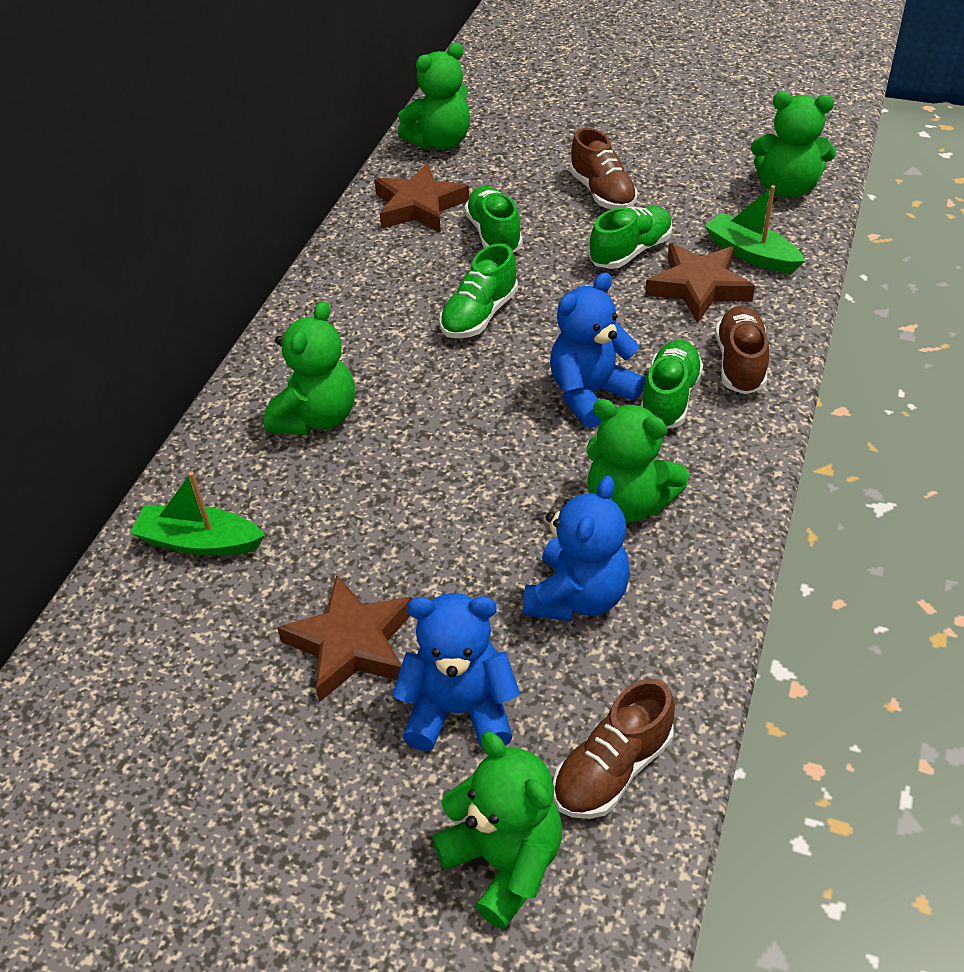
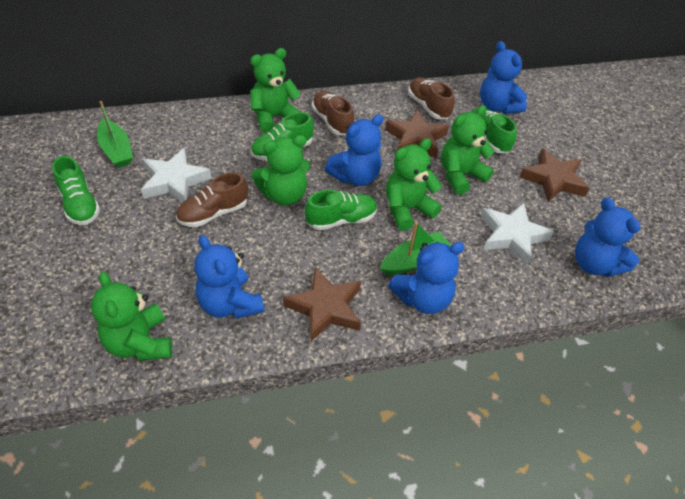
blue teddy bear: 3 -> 5
white star: 0 -> 2

